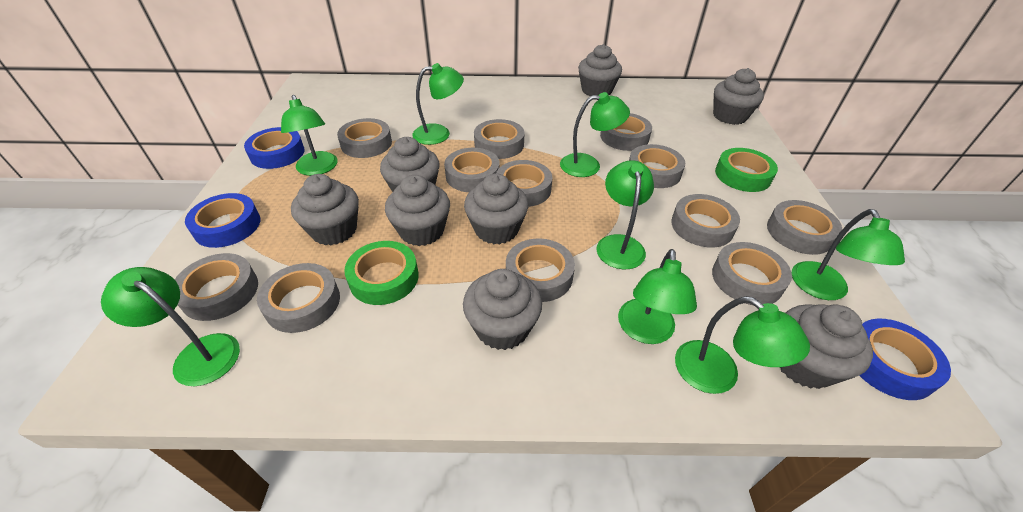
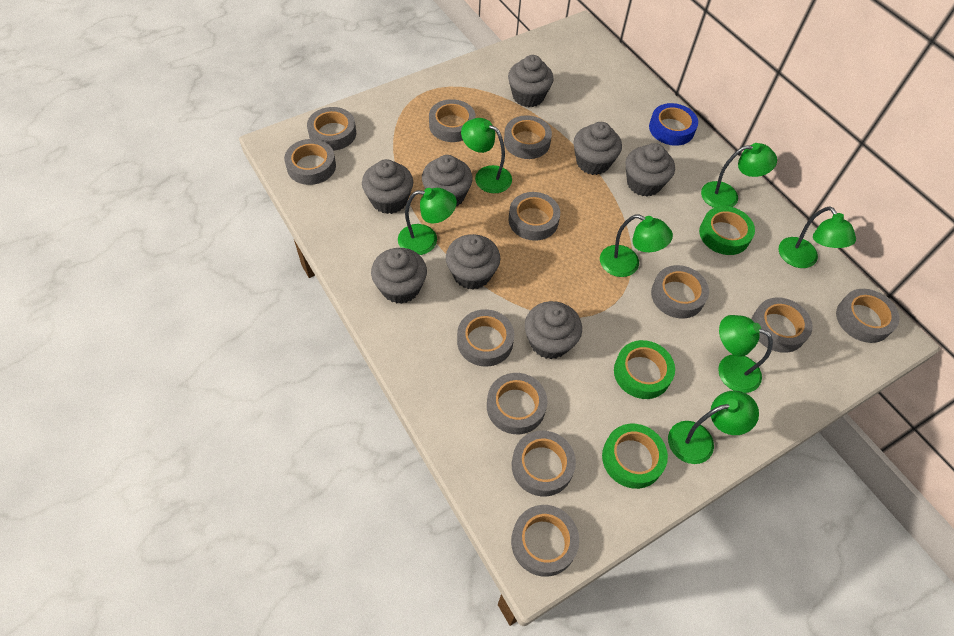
blue tape: 3 -> 1
green lamp: 8 -> 7
green tape: 2 -> 3

